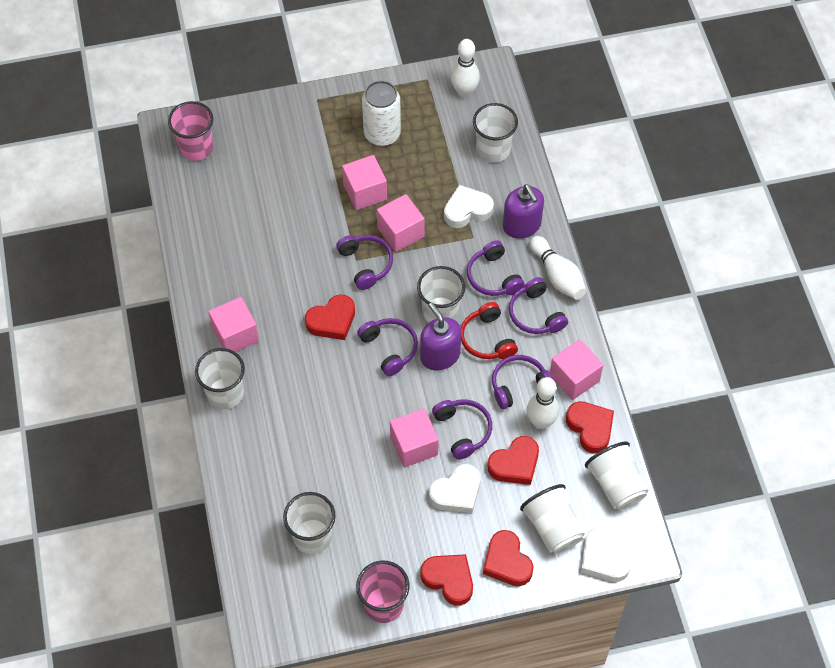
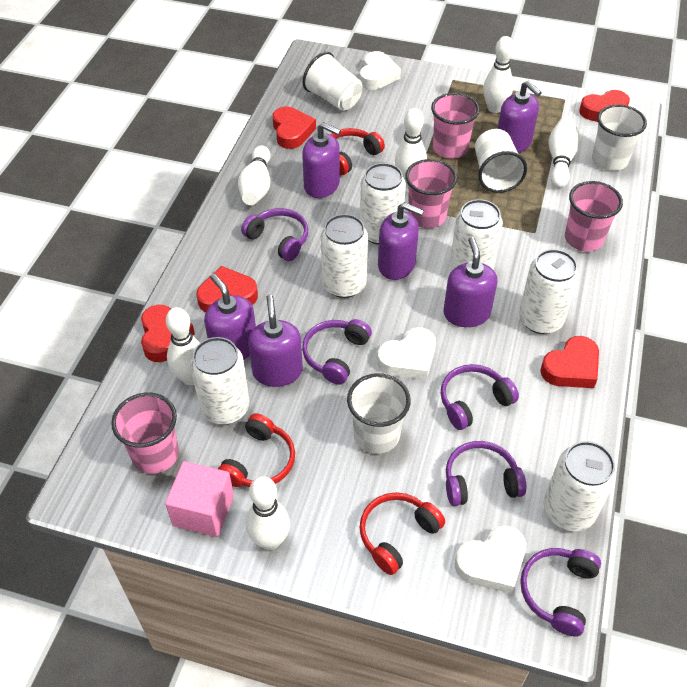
pink cube: 5 -> 1
pink cup: 2 -> 4
purple headphones: 6 -> 5
purple soap dispenser: 2 -> 6
red headphones: 1 -> 3
white bowling pin: 3 -> 6
white can: 1 -> 6
white cup: 6 -> 4

